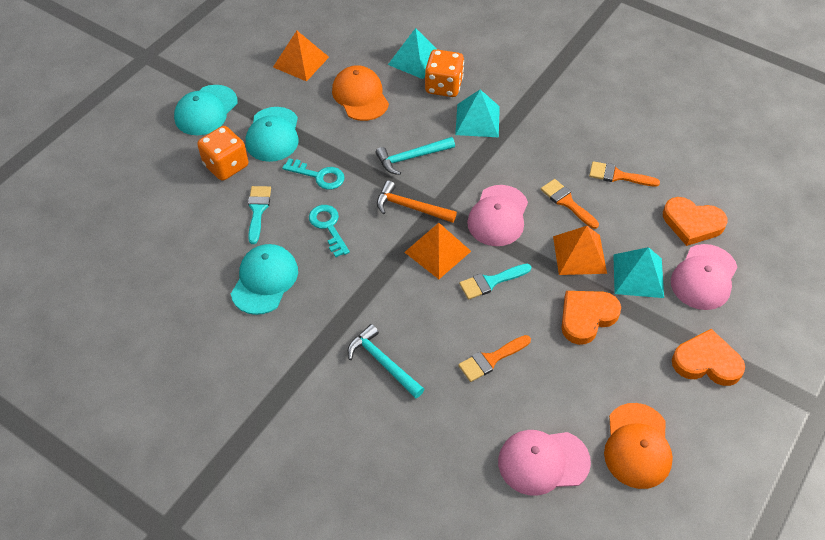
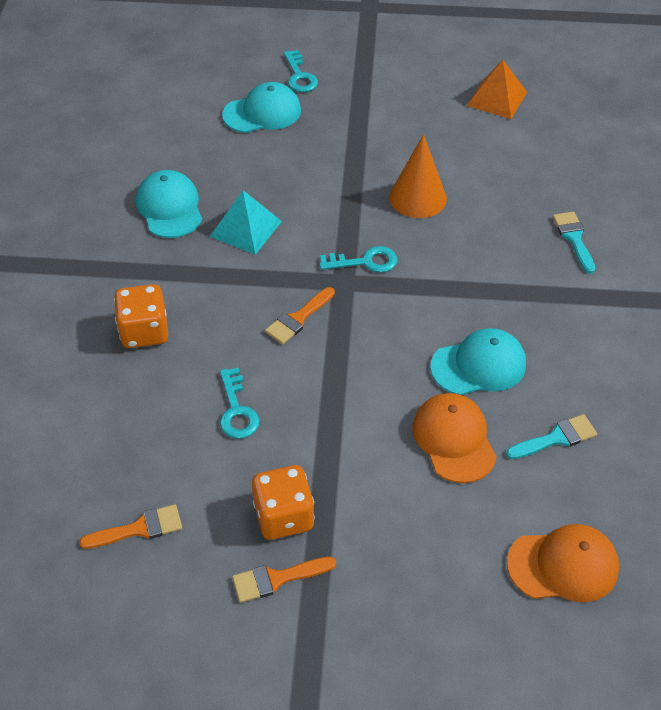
orange cone: 0 -> 1
orange hammer: 1 -> 0
orange heart: 3 -> 0
orange pyramid: 3 -> 1
pink cap: 3 -> 0
turquoise hammer: 2 -> 0
turquoise key: 2 -> 3
turquoise pyramid: 3 -> 1

